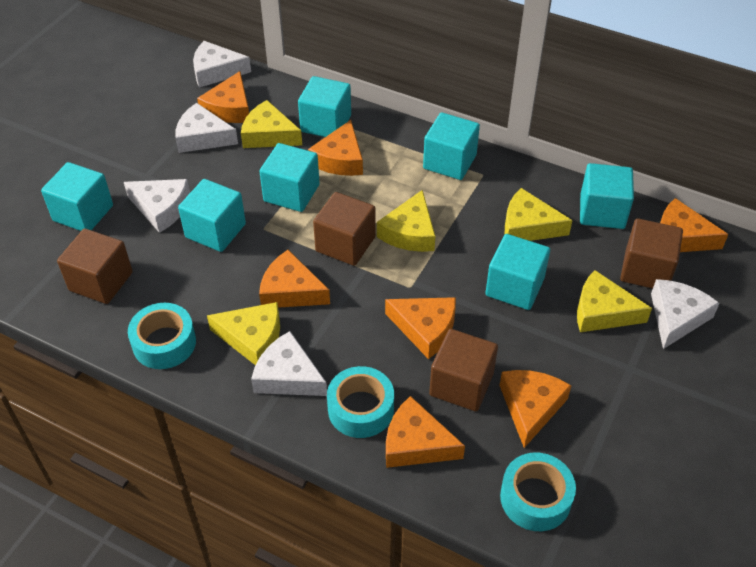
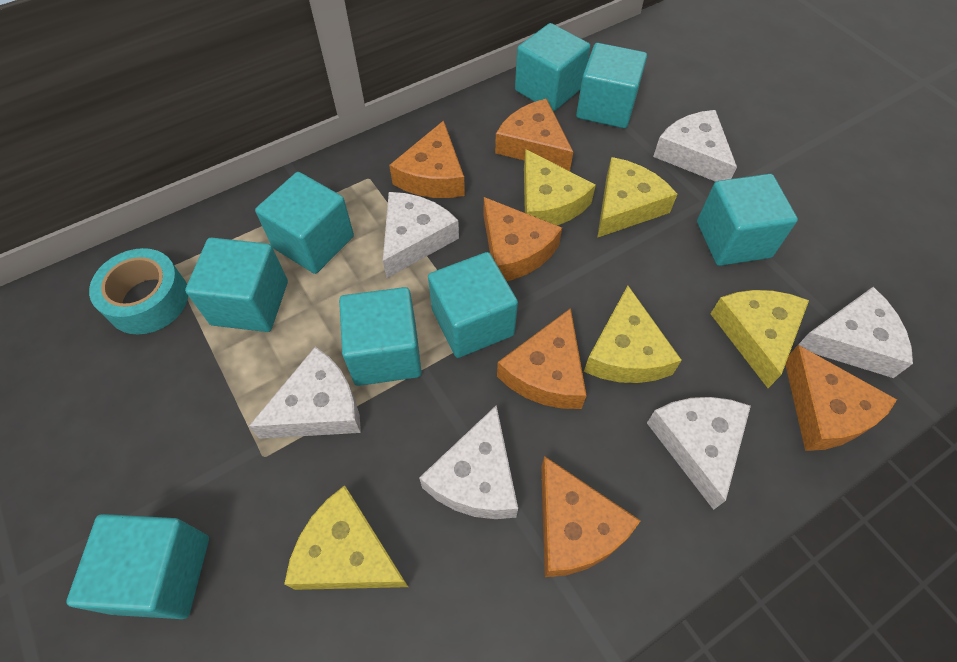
brown cube: 4 -> 0
orange cheese: 7 -> 6
turquoise cube: 7 -> 8
turquoise tape: 3 -> 1
white cheese: 5 -> 6

